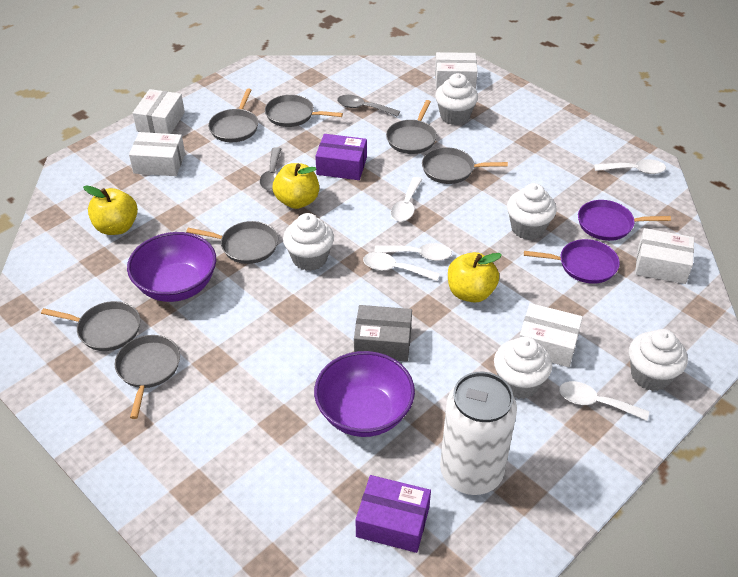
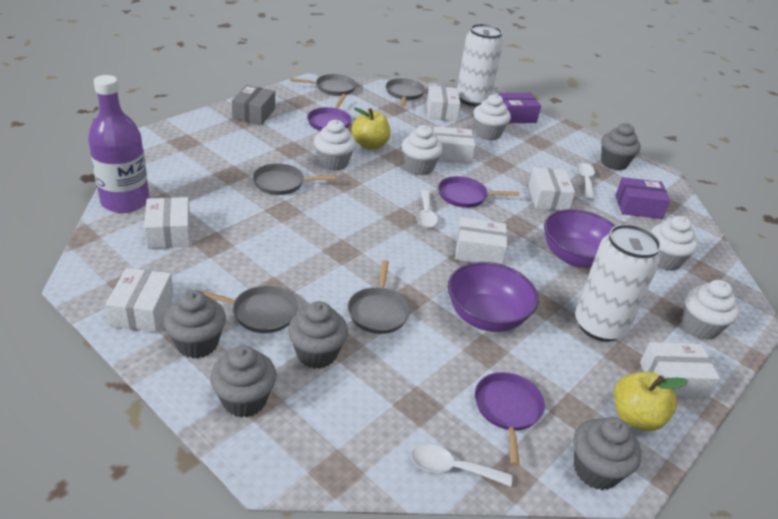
grey cupcake: 0 -> 5
grey pan: 7 -> 5
grey spoon: 2 -> 0
purple bottle: 0 -> 1
purple pan: 2 -> 3
white box: 5 -> 7
white can: 1 -> 2
white spoon: 5 -> 3
yellow apple: 3 -> 2

